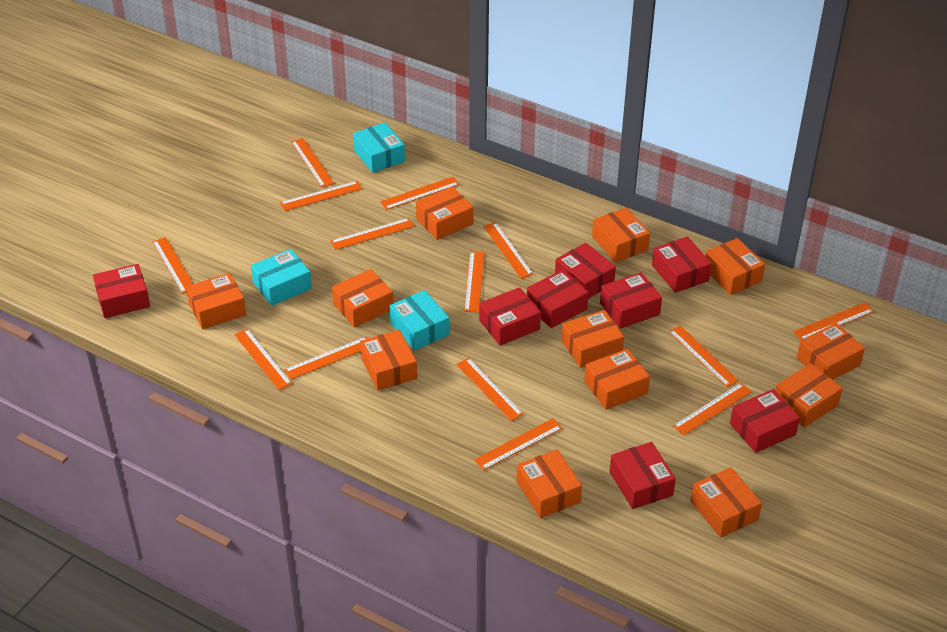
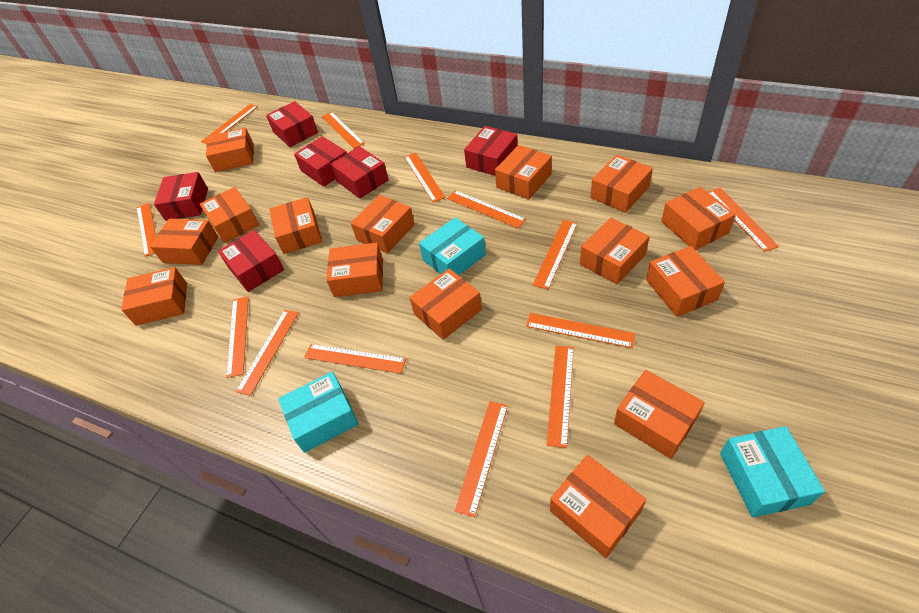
orange box: 12 -> 15
orange ruler: 14 -> 13
red box: 8 -> 6

